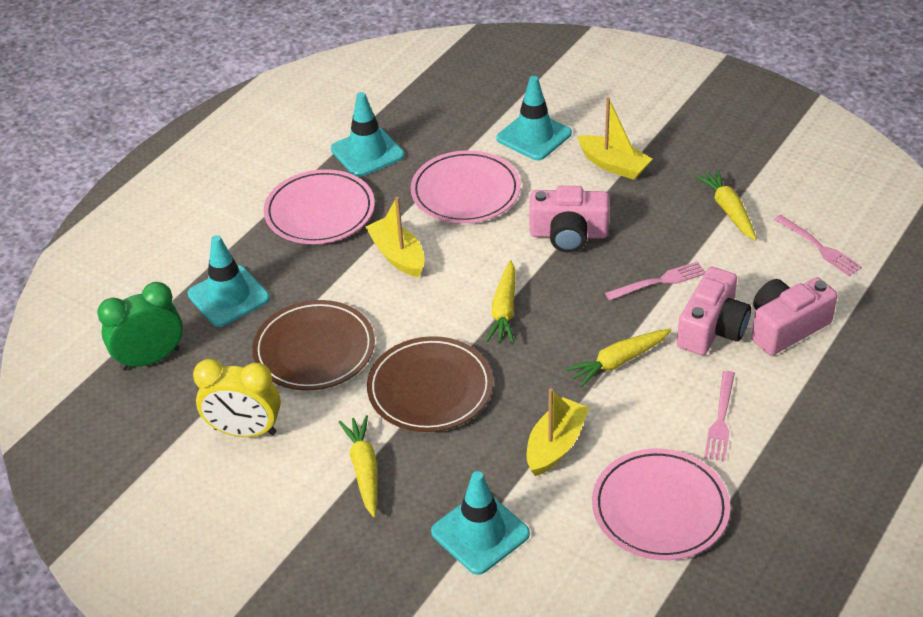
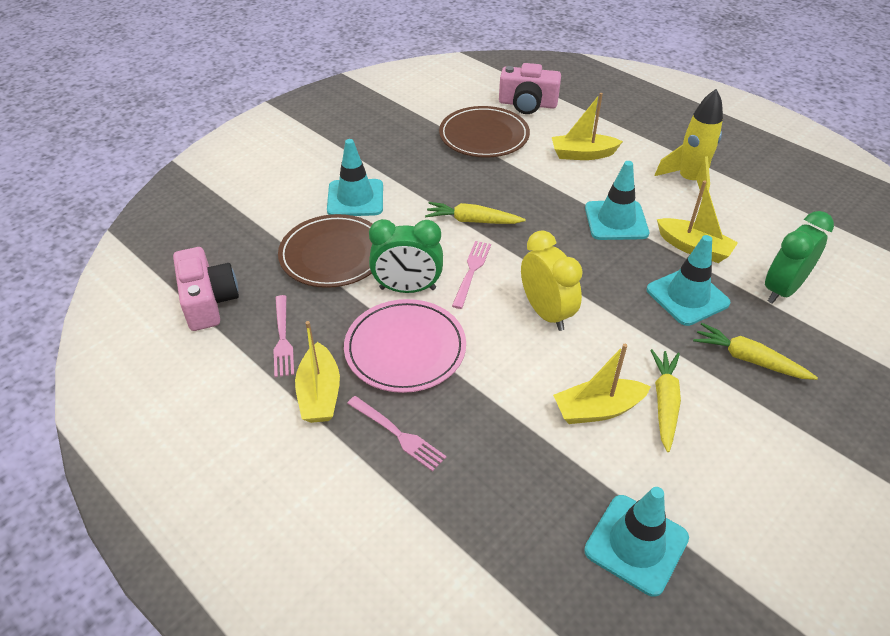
green clock: 1 -> 2
pink camera: 3 -> 2
pink plate: 3 -> 1
yellow boat: 3 -> 4
yellow carrot: 4 -> 3
yellow rocket: 0 -> 1

